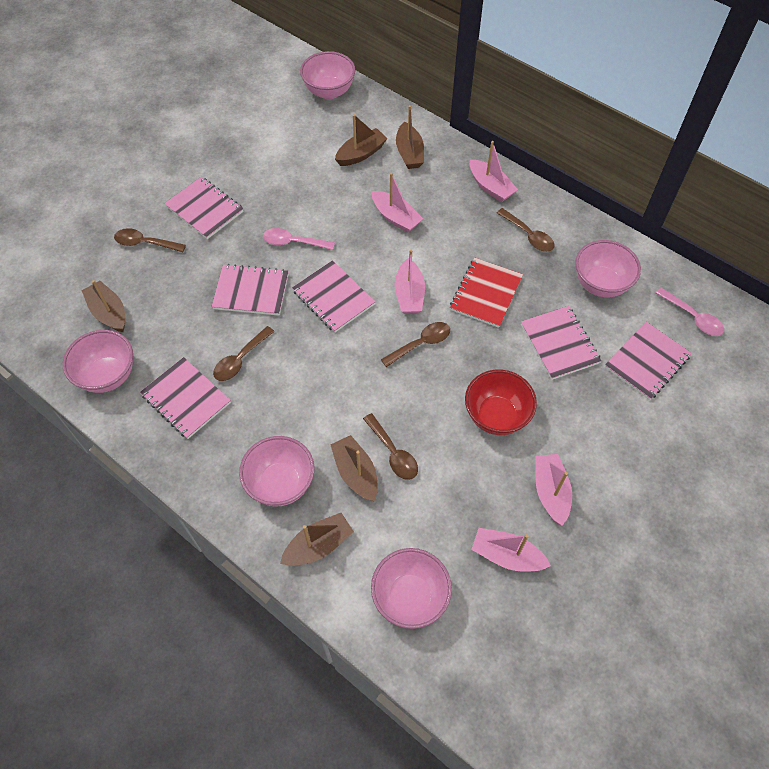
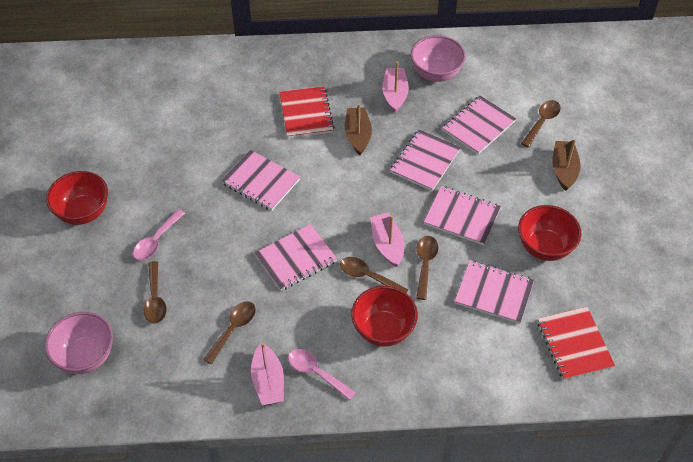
brown boat: 5 -> 2
pink boat: 5 -> 3
pink bowl: 5 -> 2
red bowl: 1 -> 3
red notebook: 1 -> 2

